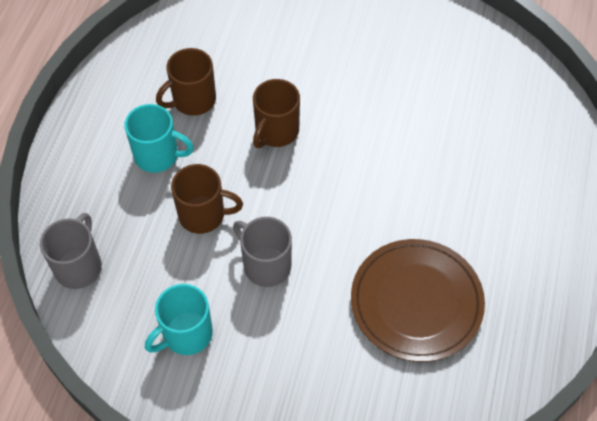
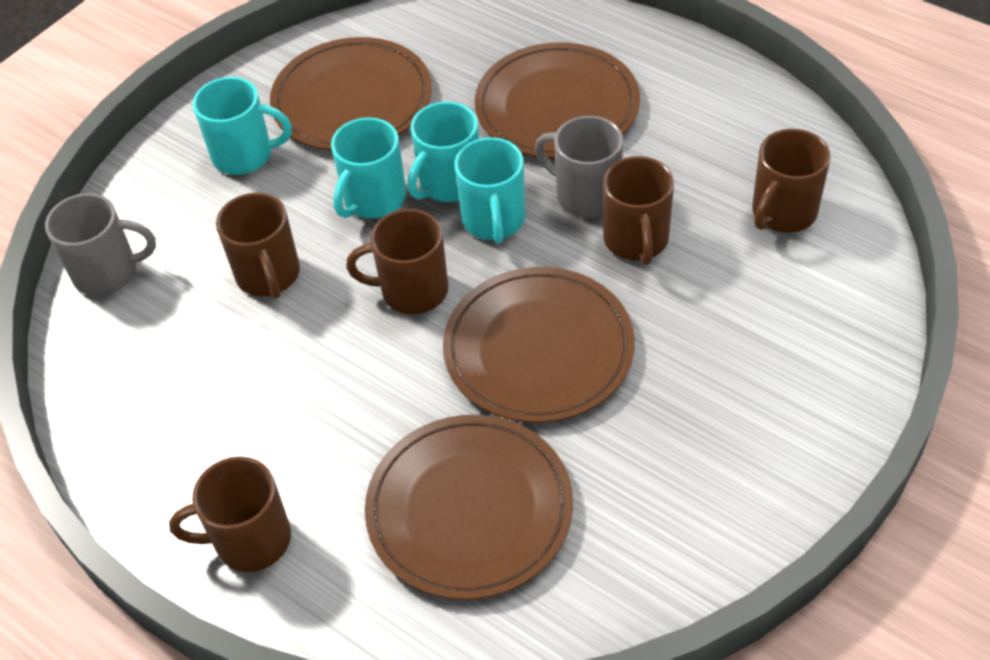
brown mug: 3 -> 5
brown plate: 1 -> 4
turquoise mug: 2 -> 4

